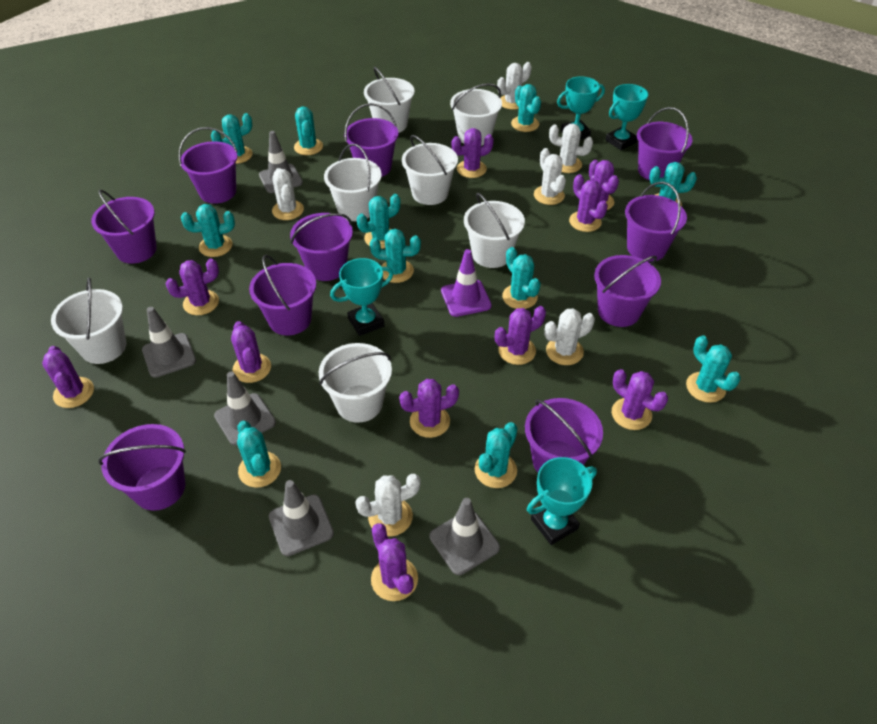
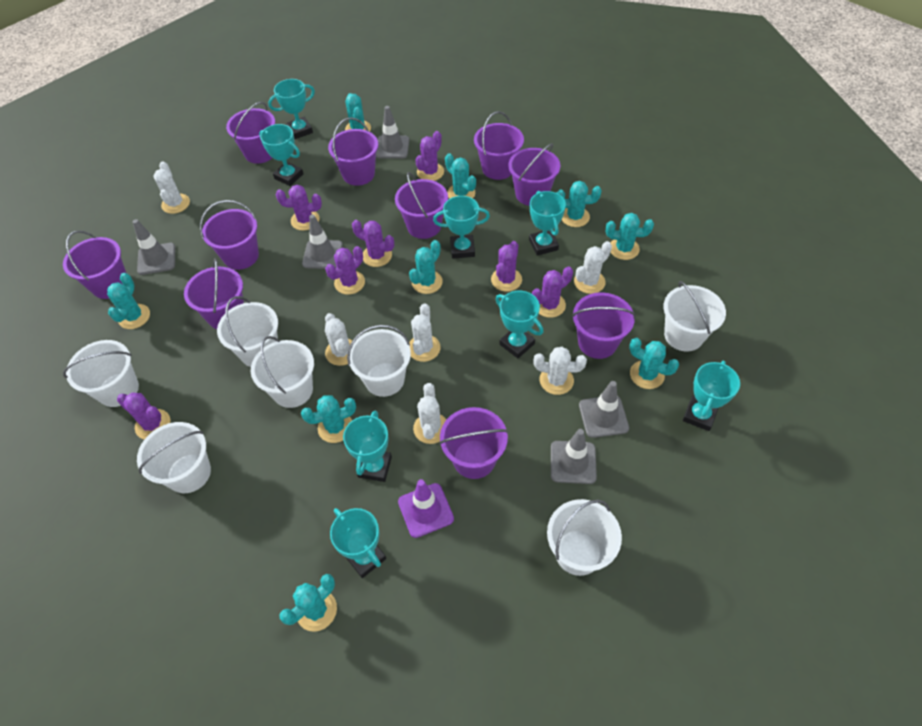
purple cactus: 10 -> 7
turquoise cactus: 11 -> 9
turquoise trophy: 4 -> 8

